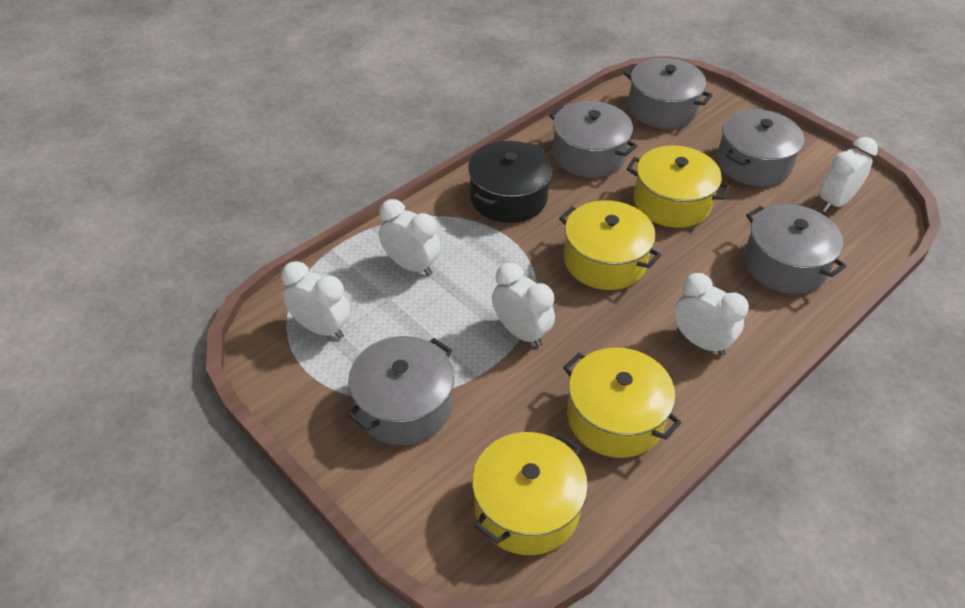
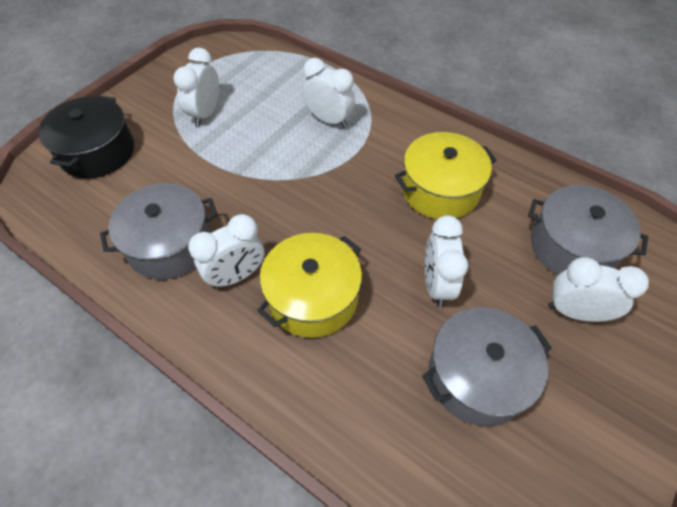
grey pot: 5 -> 3
yellow pot: 4 -> 2

